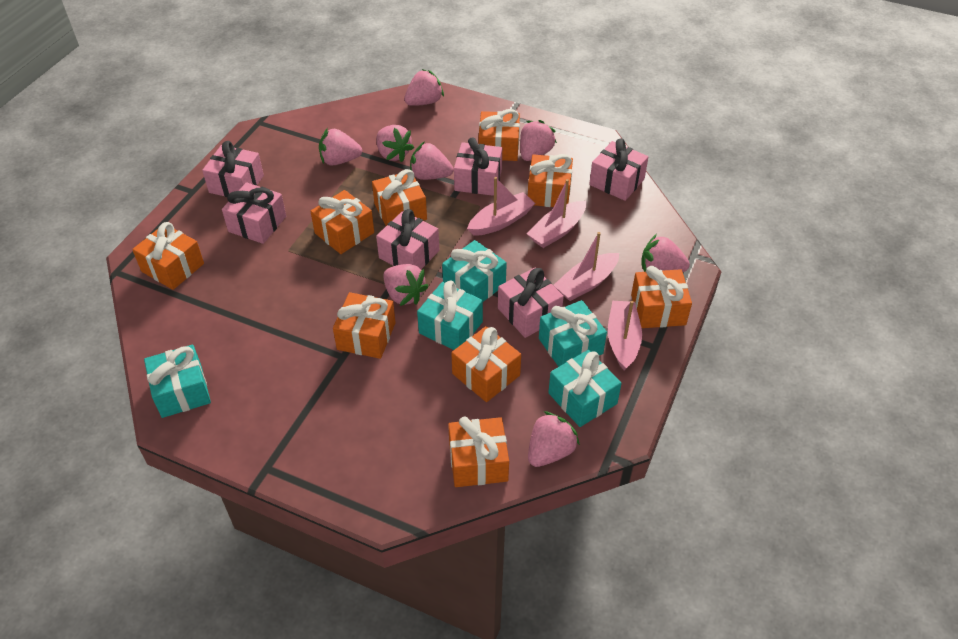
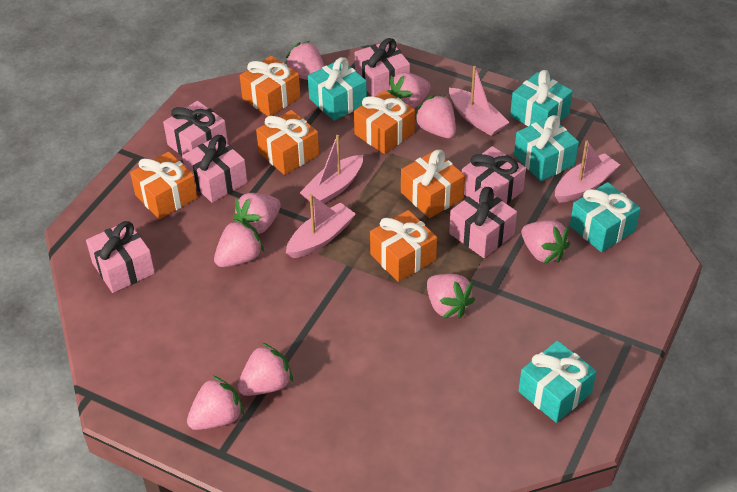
orange gift: 9 -> 6
pink strawberry: 8 -> 9

